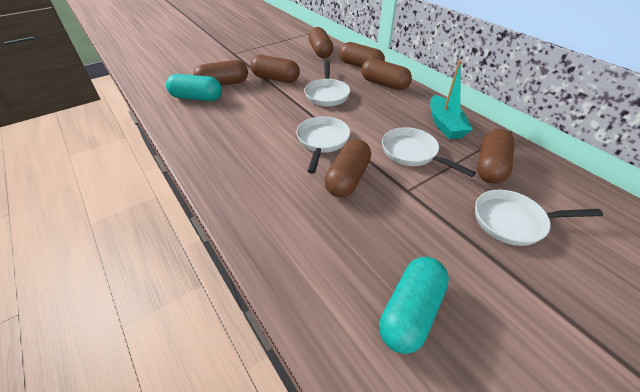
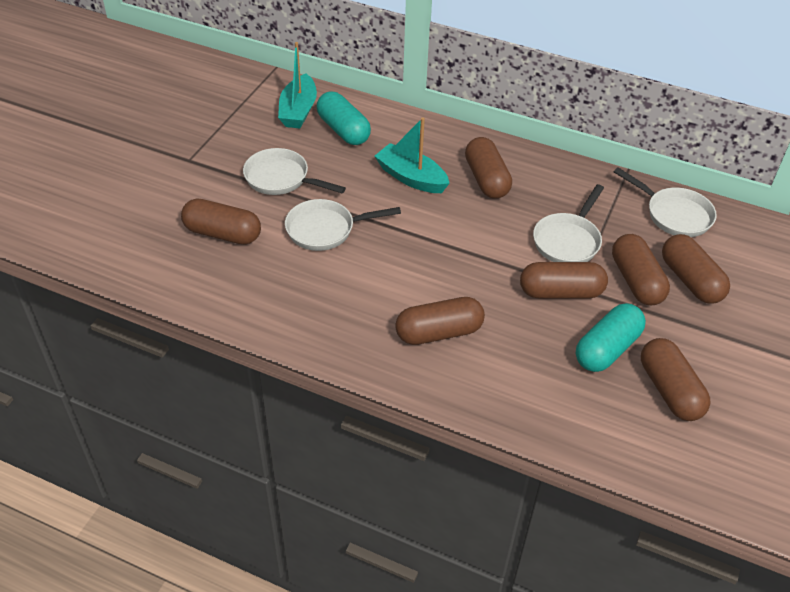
turquoise boat: 1 -> 2

